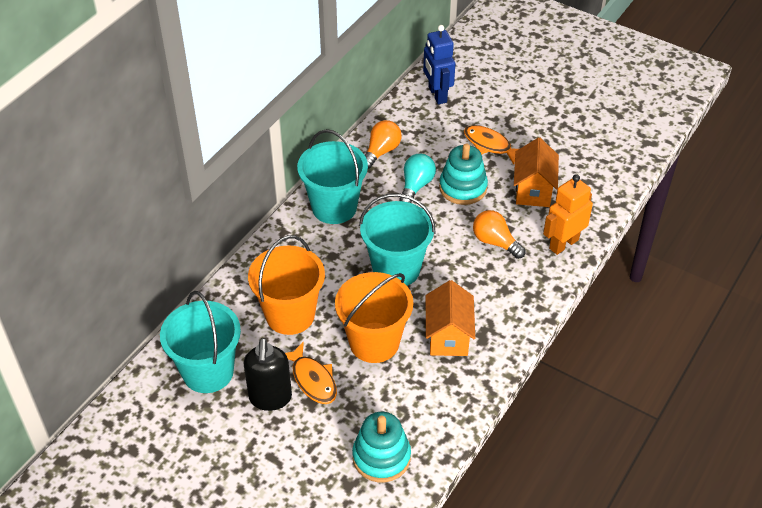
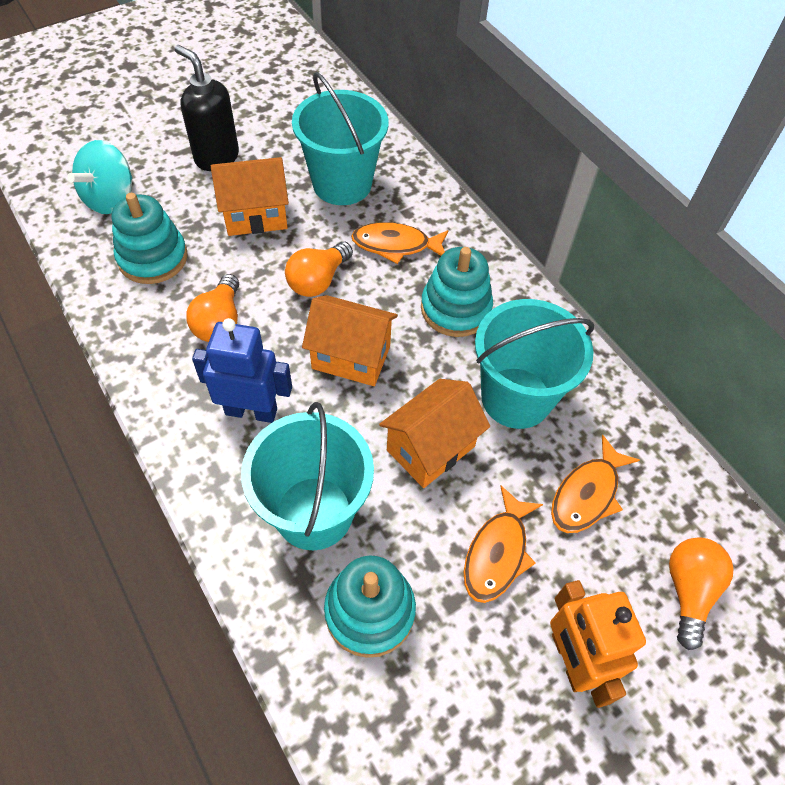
orange bucket: 2 -> 0
orange fish: 2 -> 3
orange house: 2 -> 3
orange light bulb: 2 -> 3
turquoise light bulb: 1 -> 0
turquoise spinning top: 0 -> 1
turquoise stacking toy: 2 -> 3

